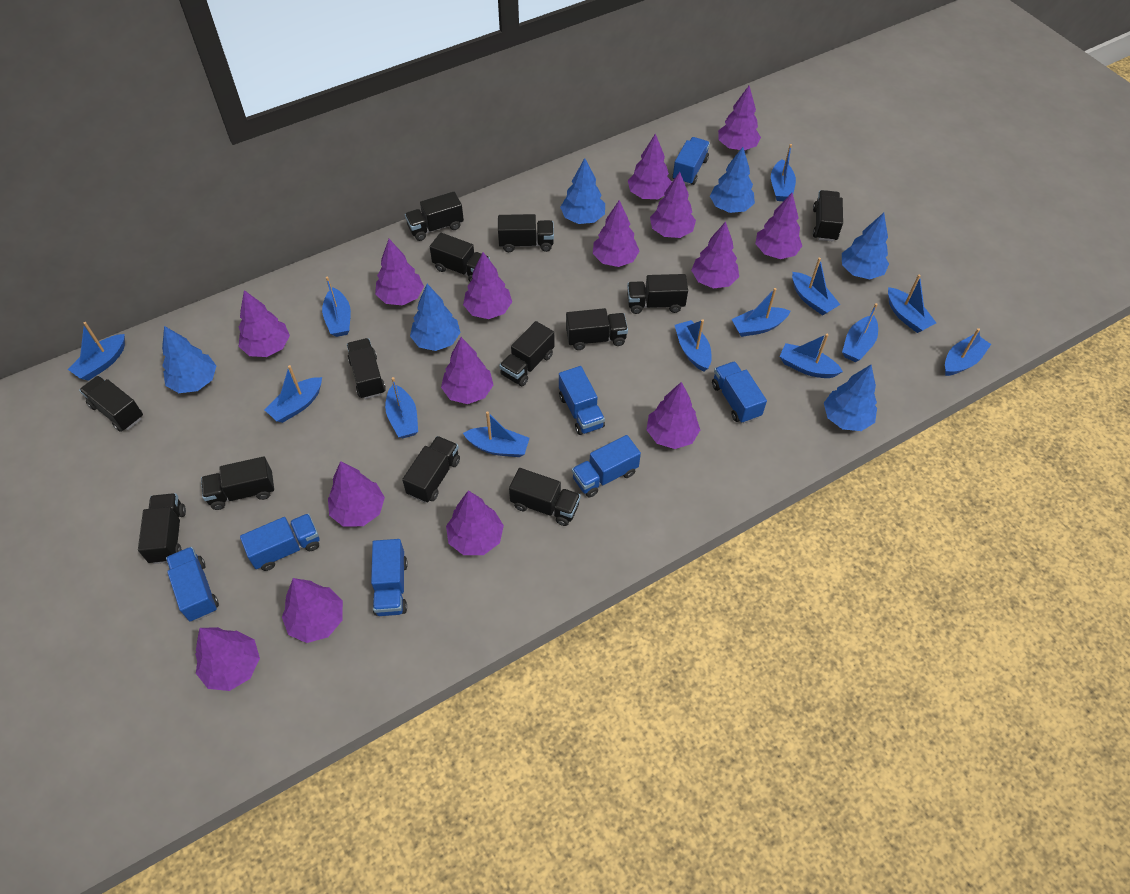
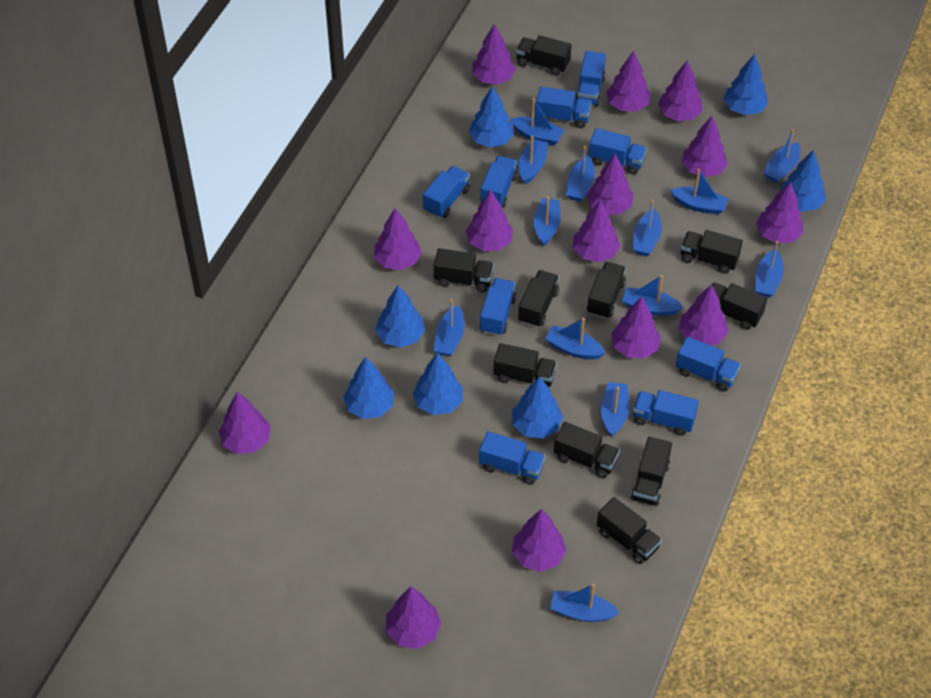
black truck: 13 -> 10
blue tree: 6 -> 7
blue truck: 7 -> 9
purple tree: 15 -> 14

